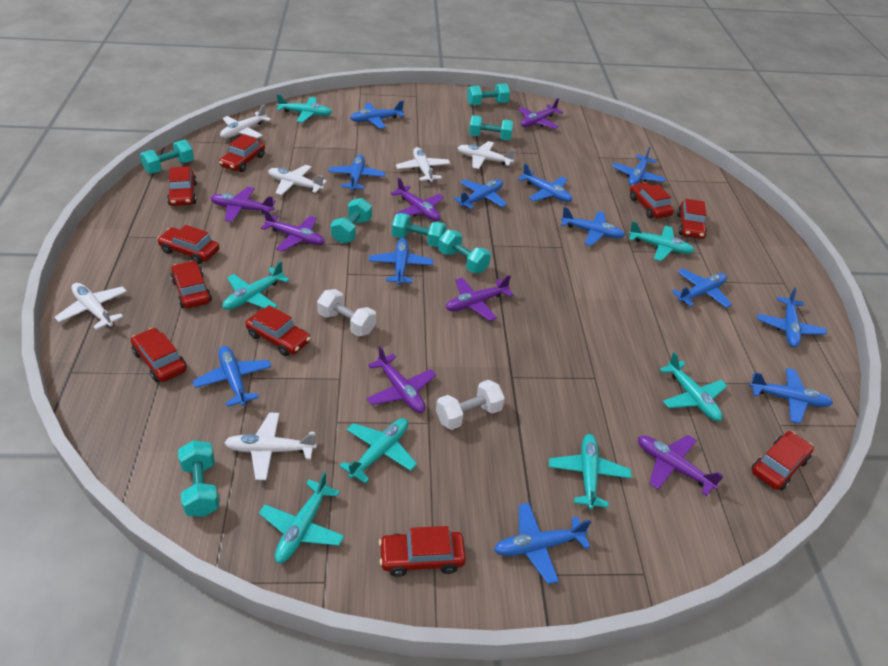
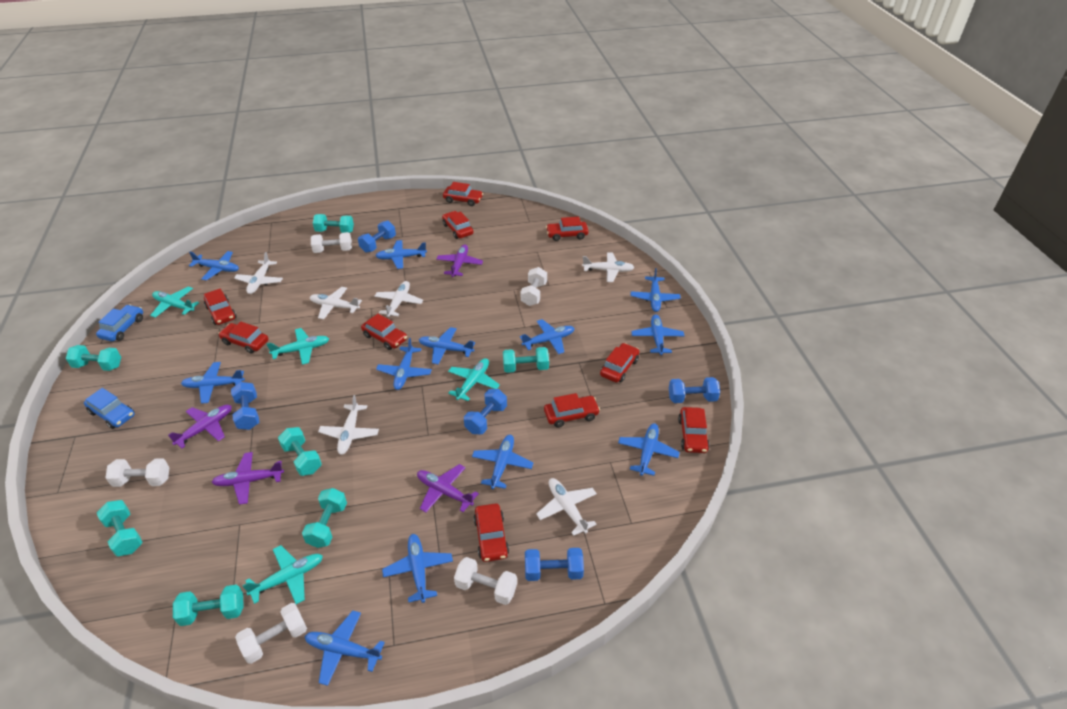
blue car: 0 -> 2
blue dumbbell: 0 -> 5
purple plane: 7 -> 4
turquoise plane: 7 -> 4
white dumbbell: 2 -> 5

